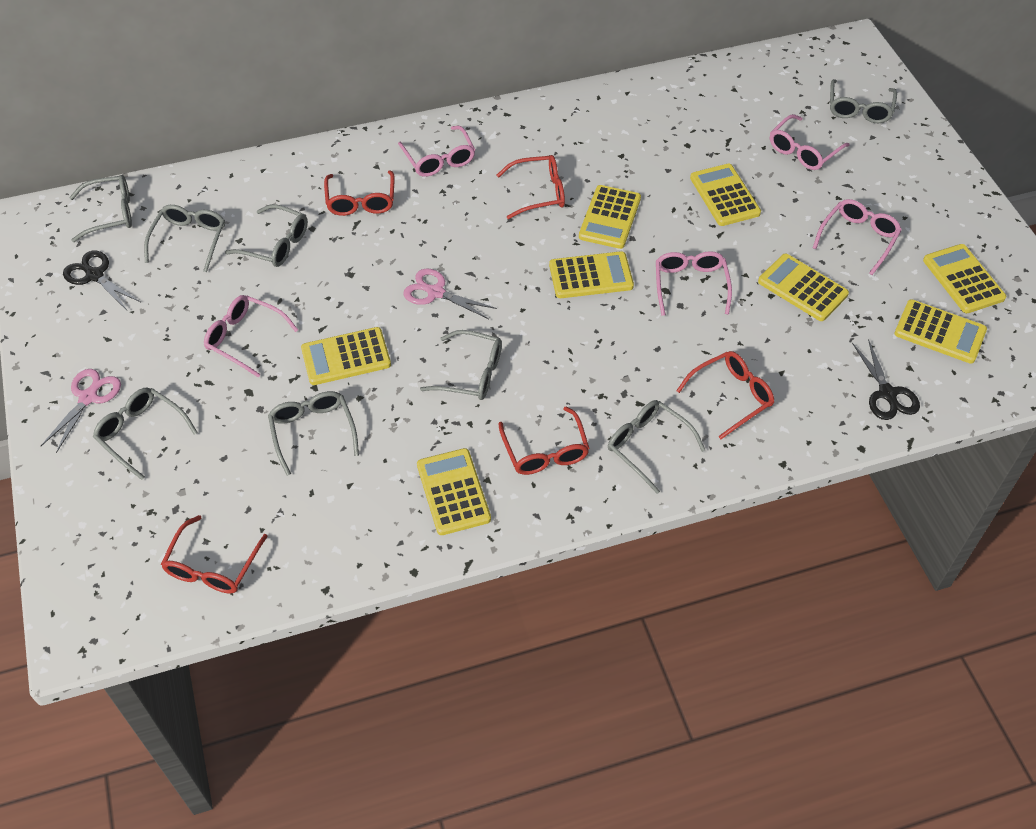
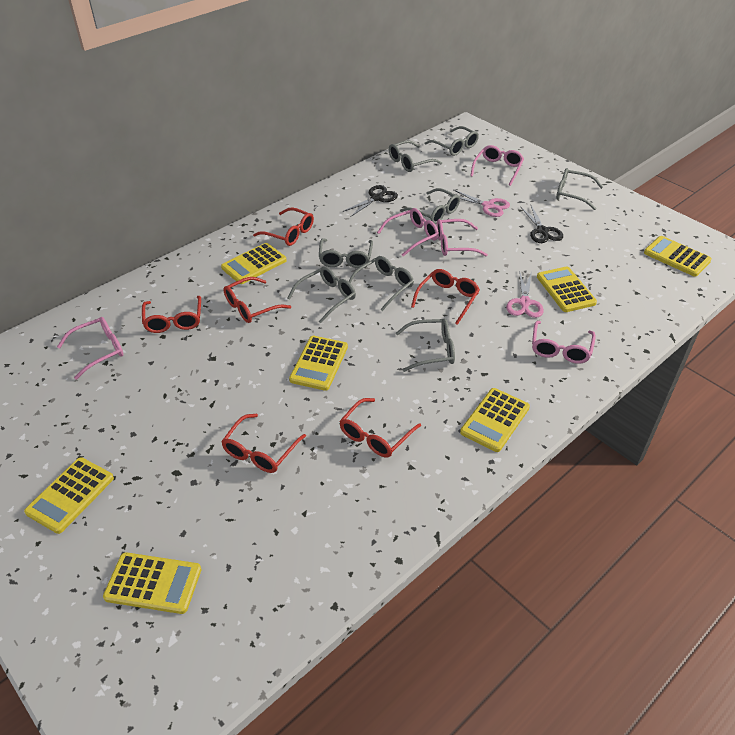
red glasses: 5 -> 6
yellow calculator: 8 -> 7

